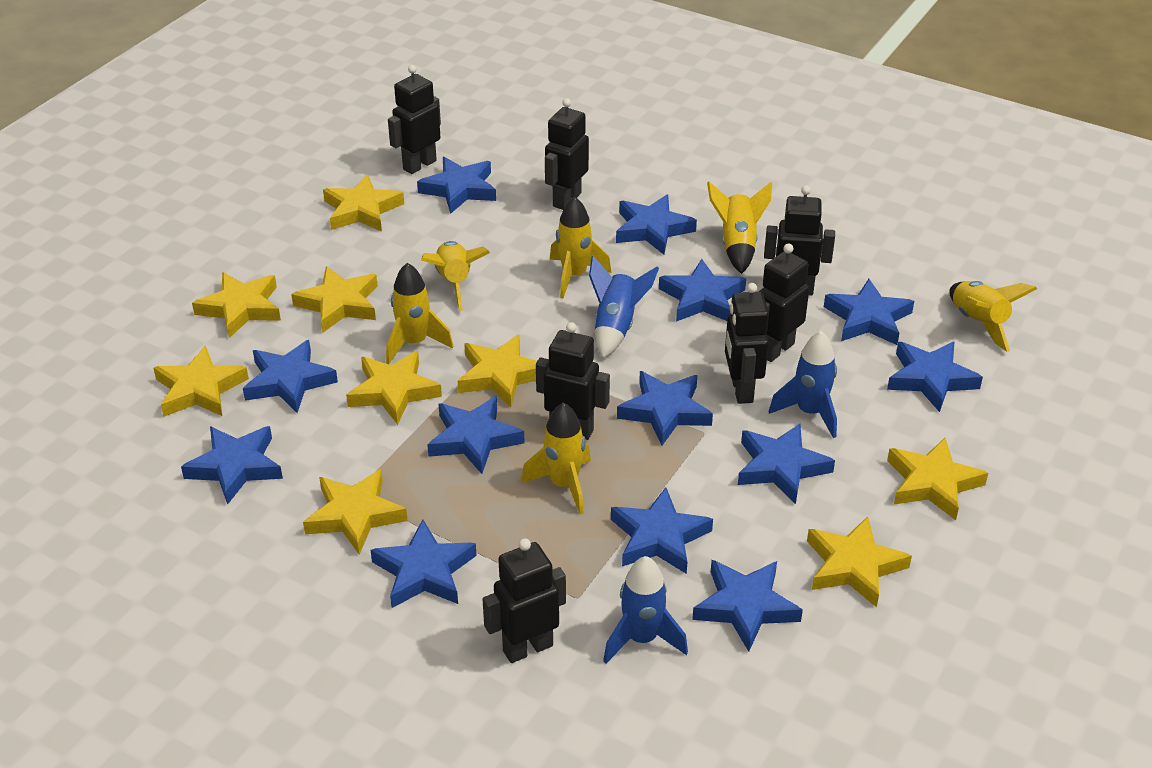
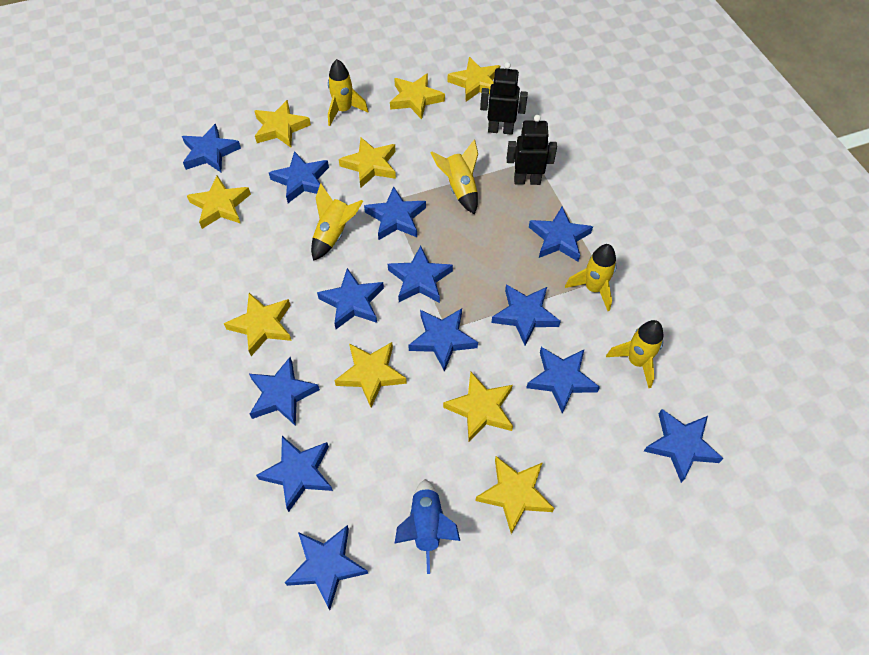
black robot: 7 -> 2
blue rocket: 3 -> 1
yellow rocket: 6 -> 5

